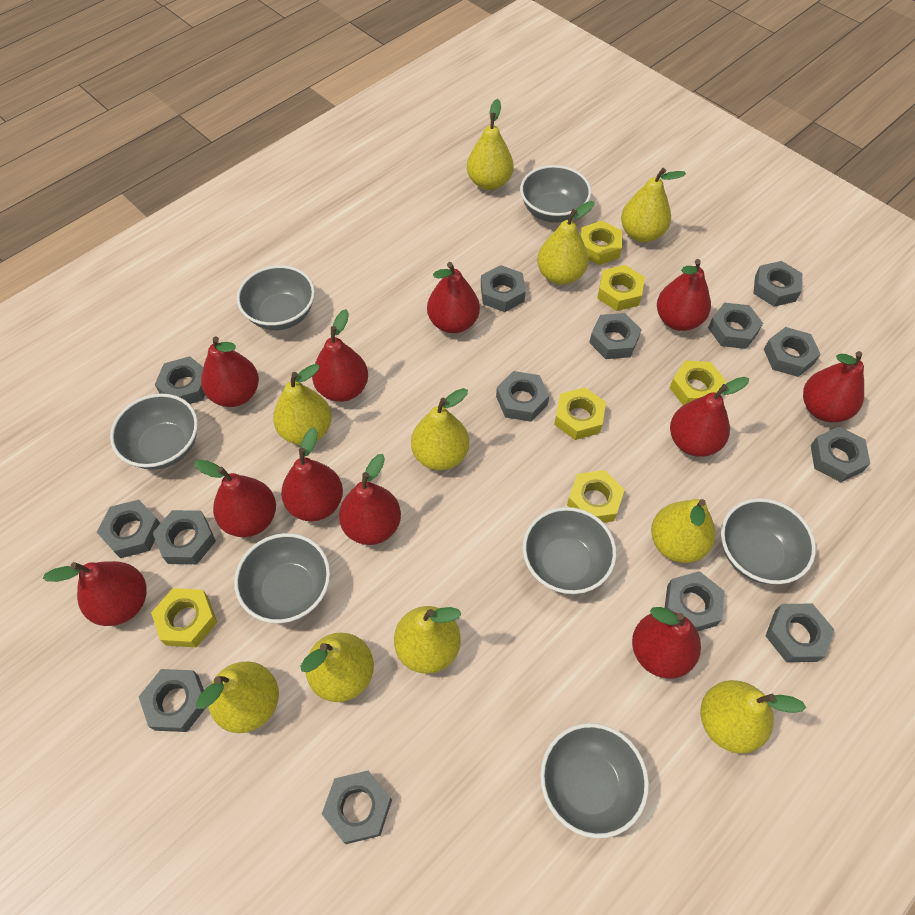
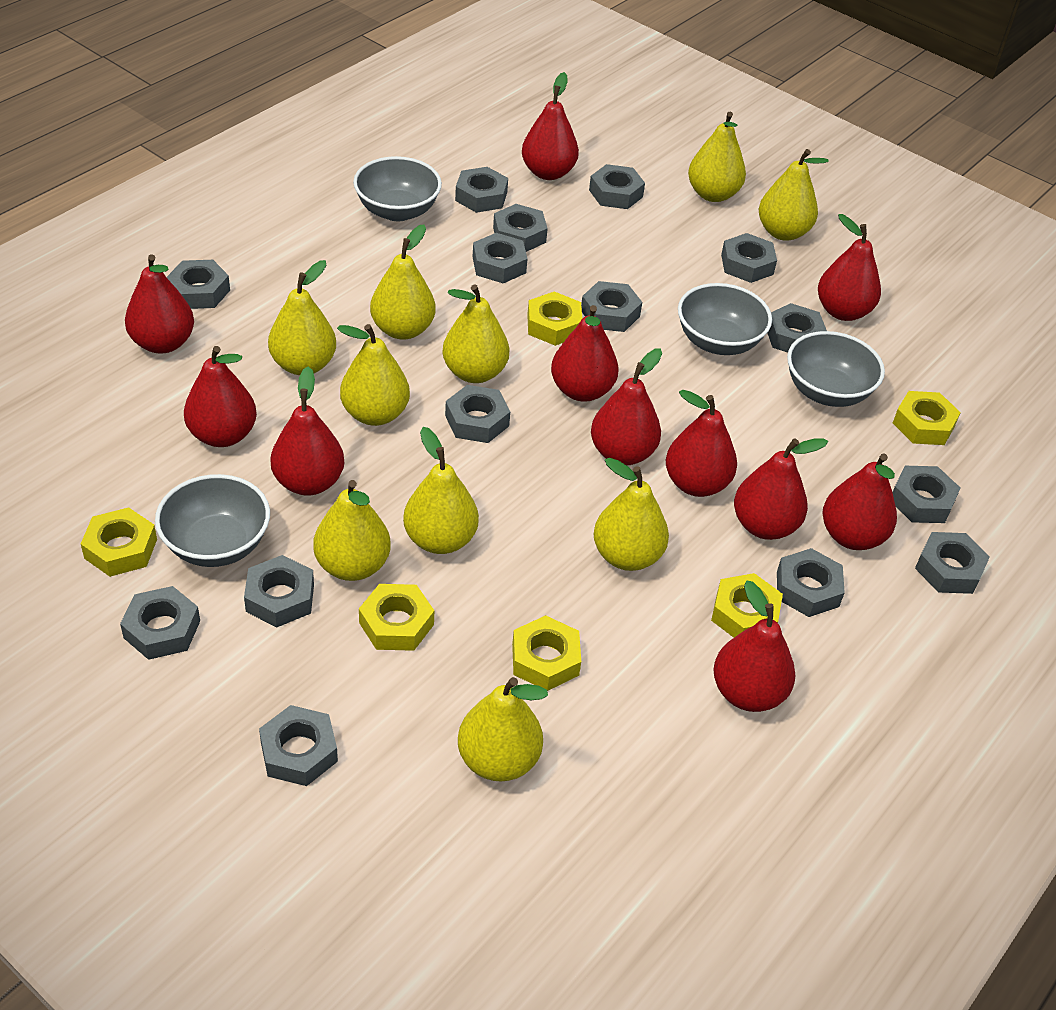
grey bowl: 7 -> 4
grey nut: 14 -> 15

